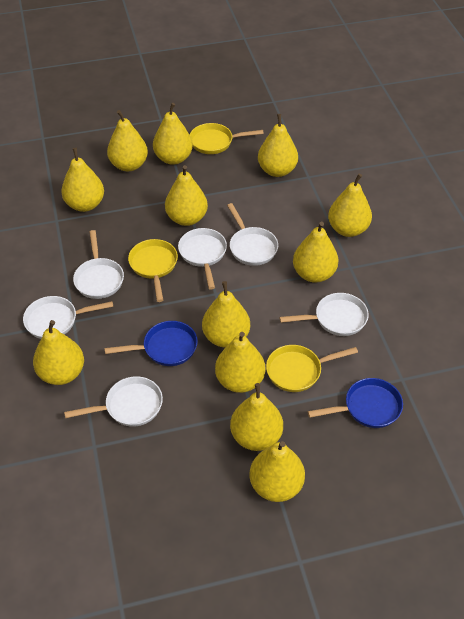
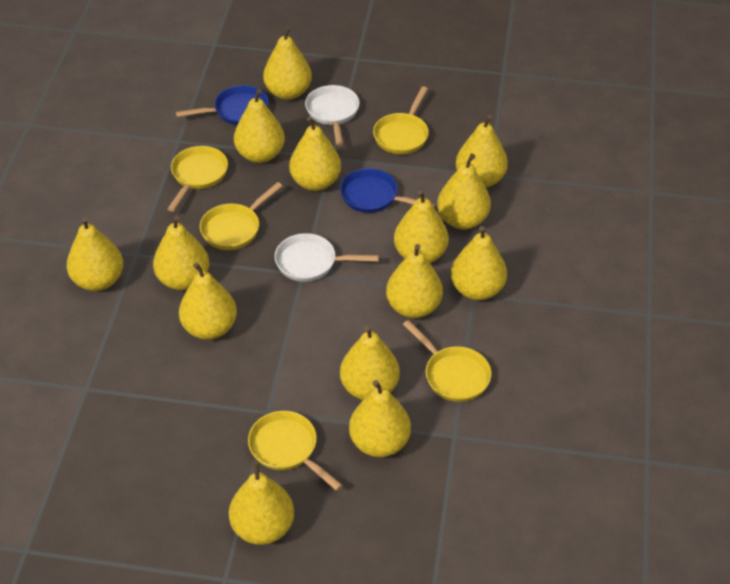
white pan: 6 -> 2
yellow pan: 3 -> 5
yellow pear: 12 -> 14

